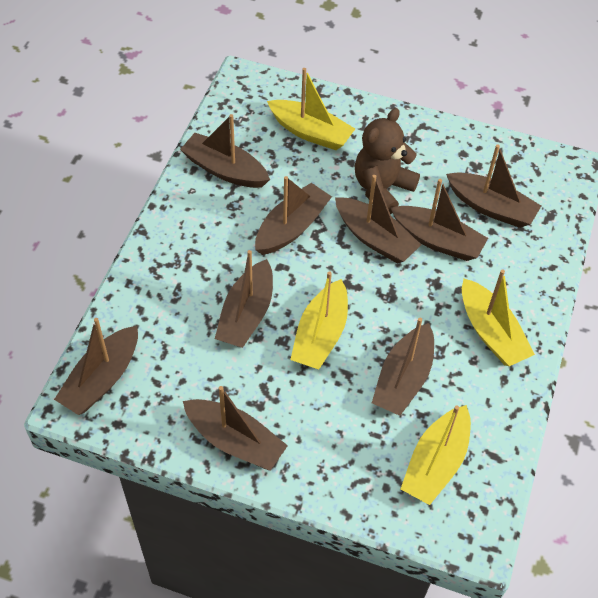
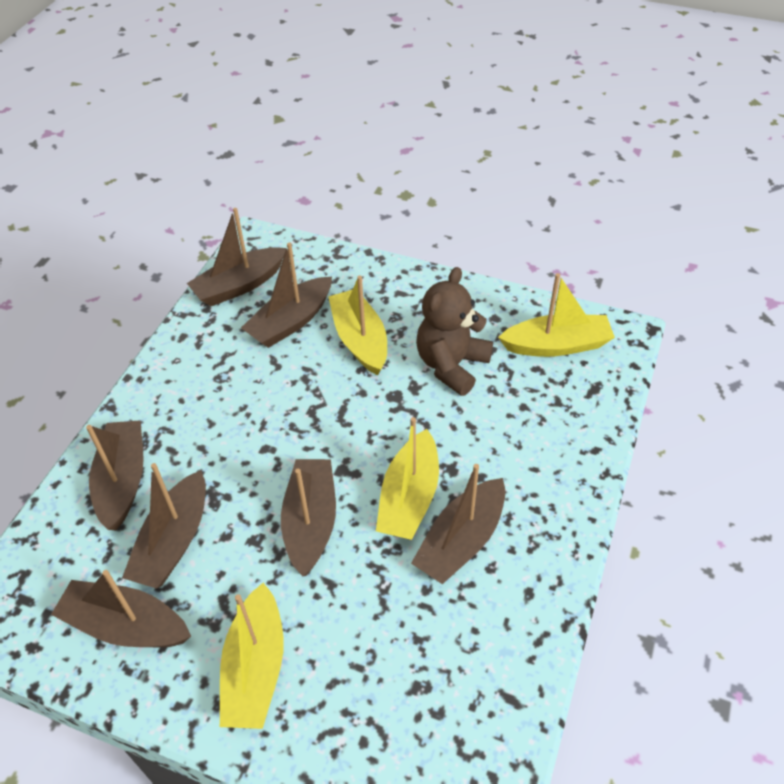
brown boat: 9 -> 7

